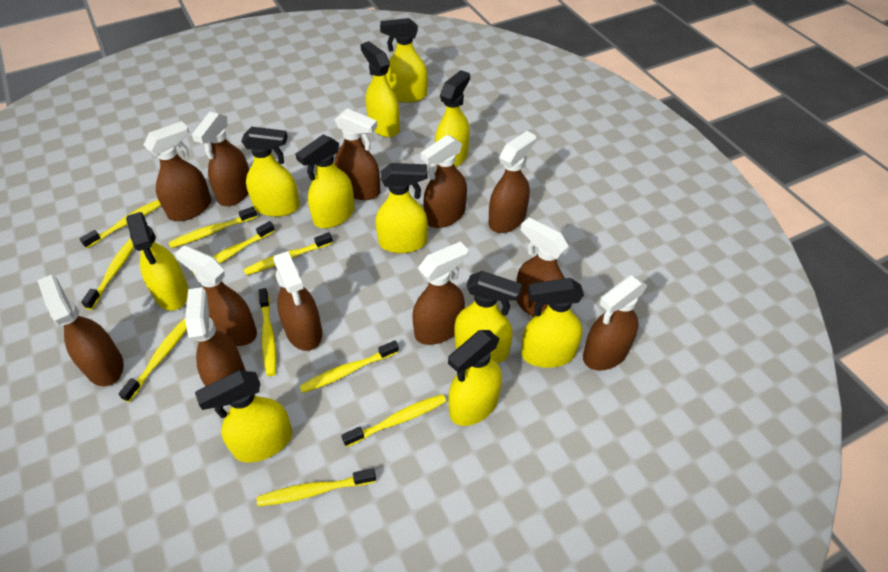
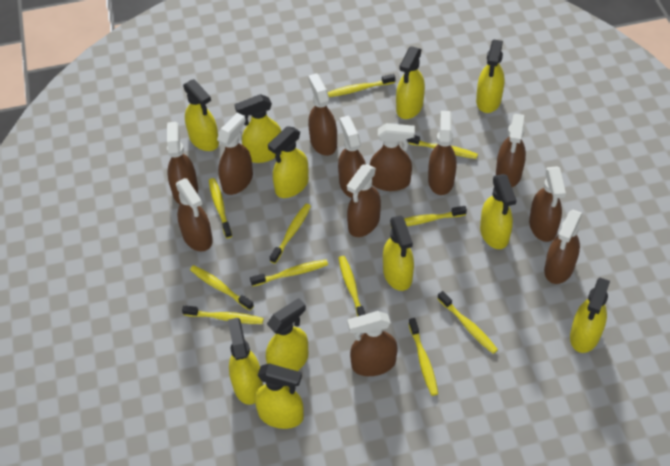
yellow toothbrush: 10 -> 11

